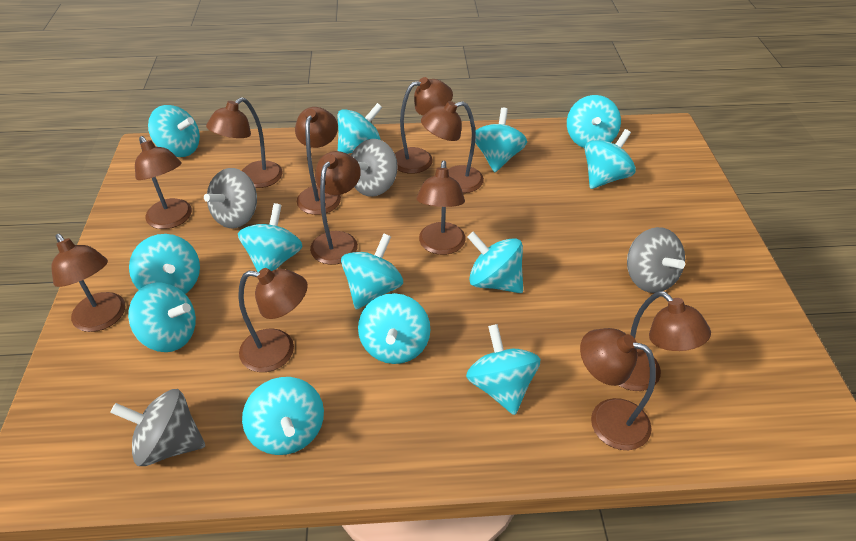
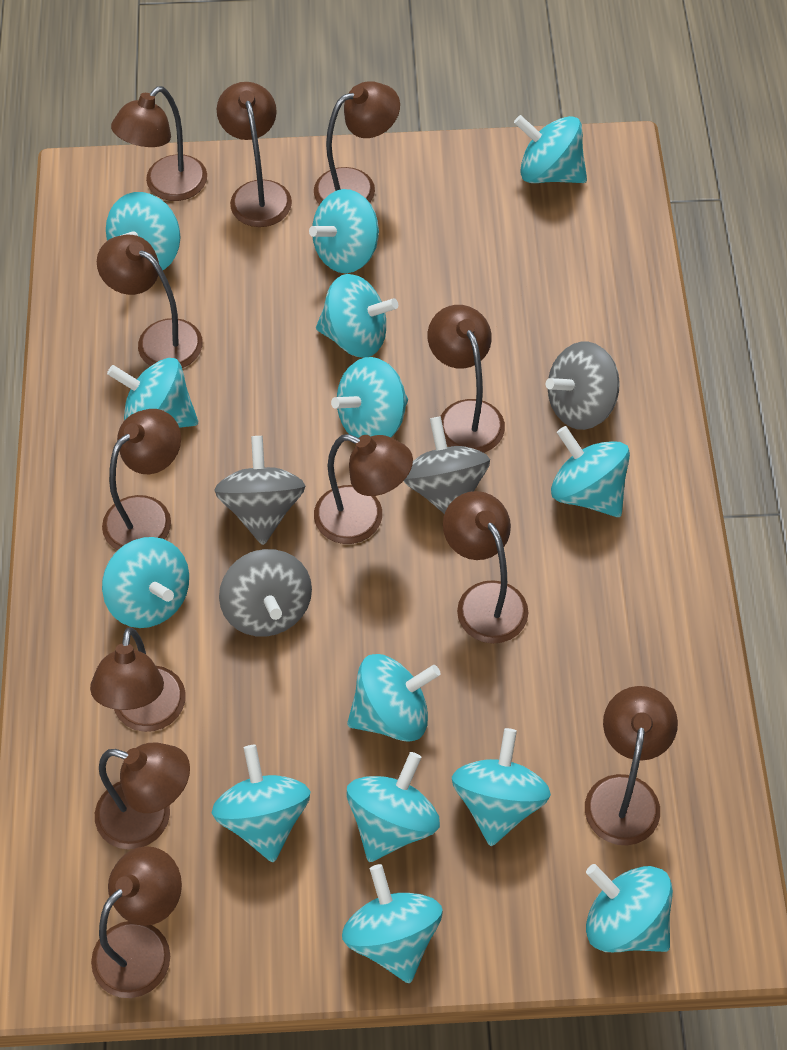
brown lamp: 11 -> 12
turquoise spinning top: 13 -> 14

